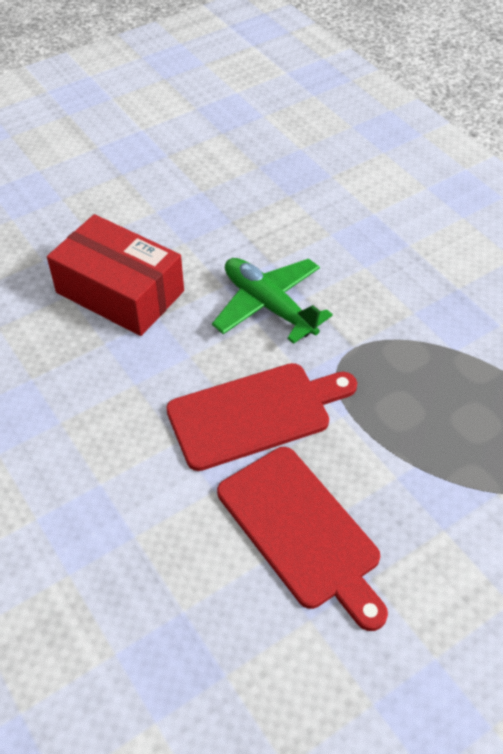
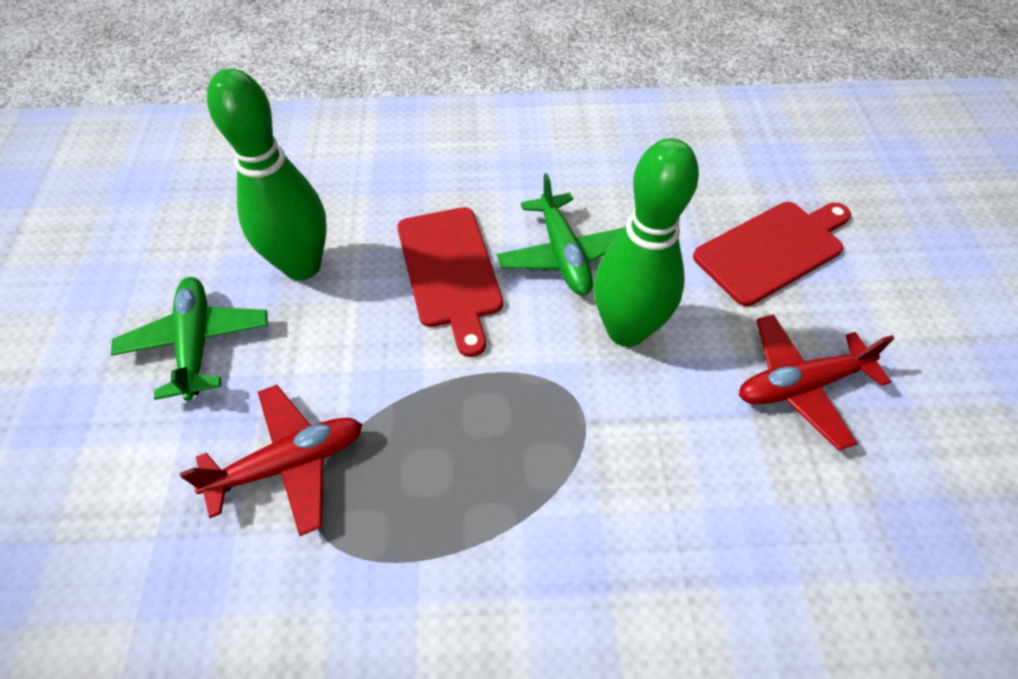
green bowling pin: 0 -> 2
green plane: 1 -> 2
red box: 1 -> 0
red plane: 0 -> 2

